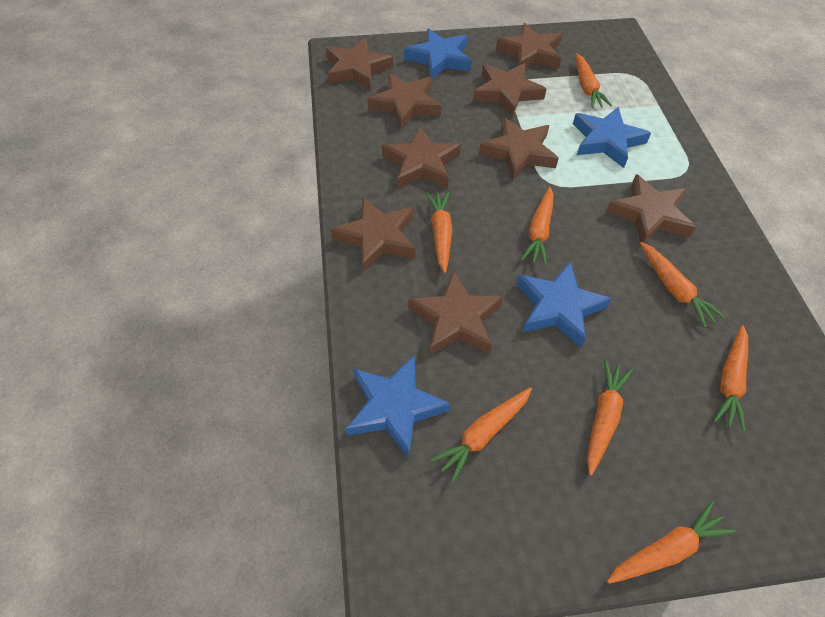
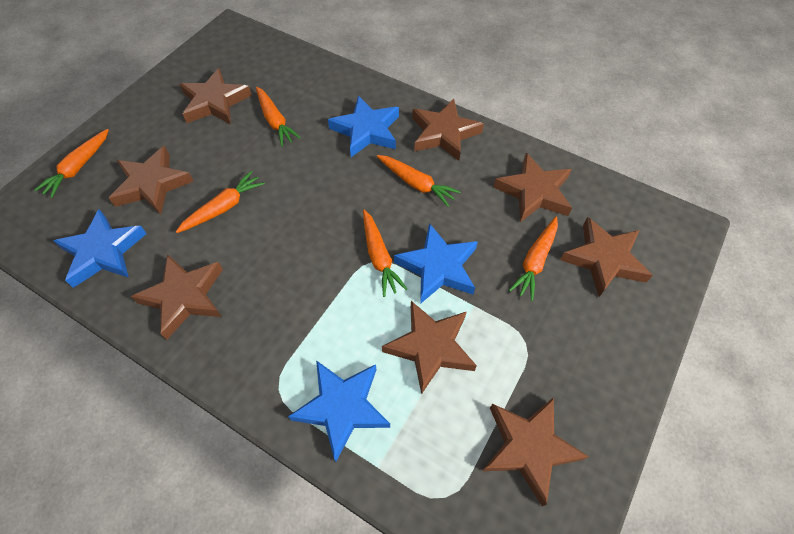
brown star: 9 -> 8
orange carrot: 8 -> 6

